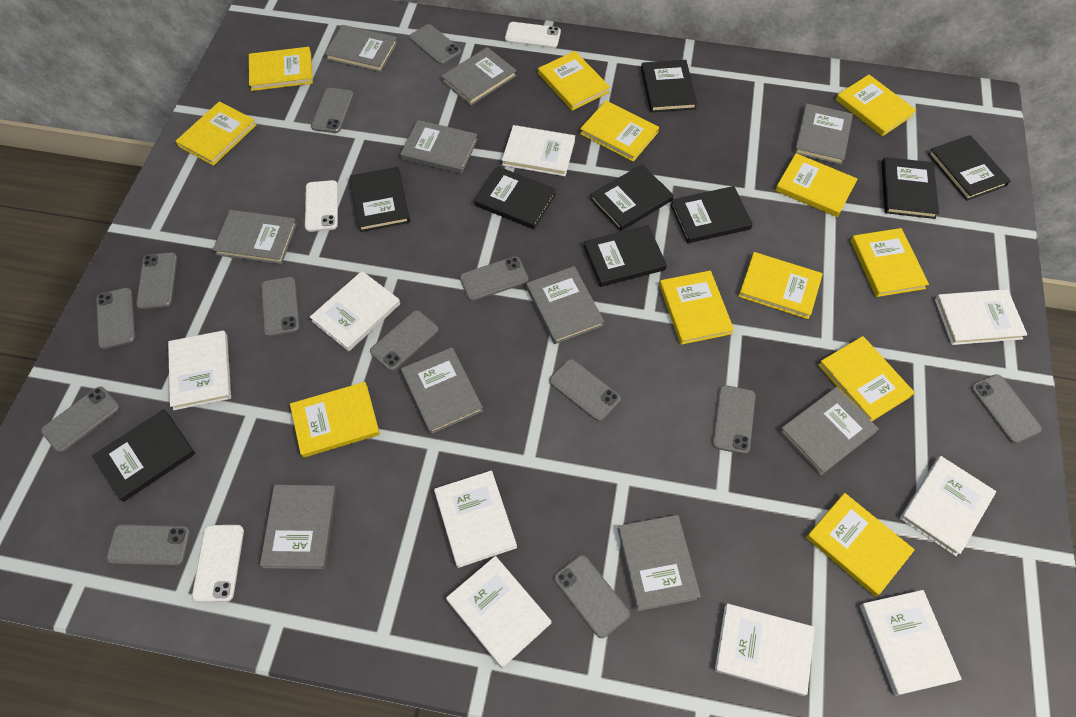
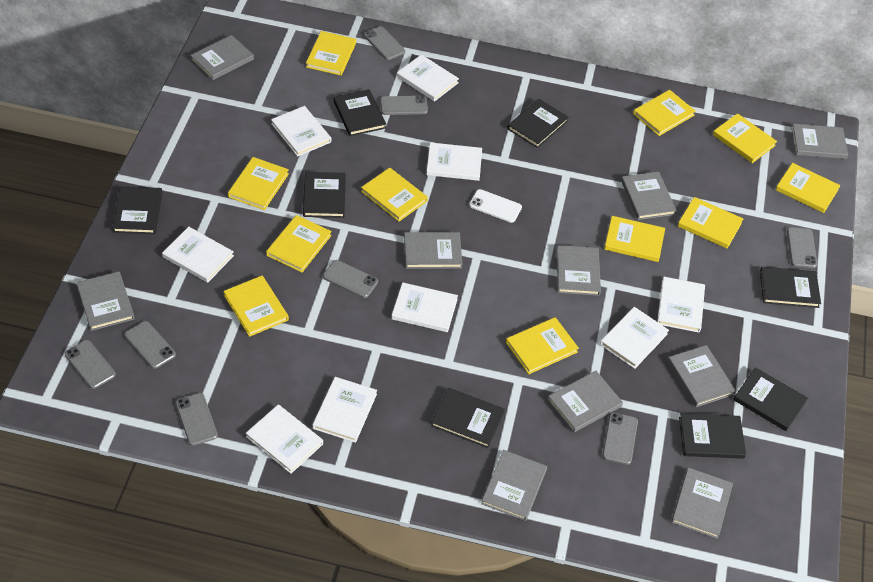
black book: 9 -> 8
grey phone: 13 -> 8
white phone: 3 -> 1
yellow book: 12 -> 11

